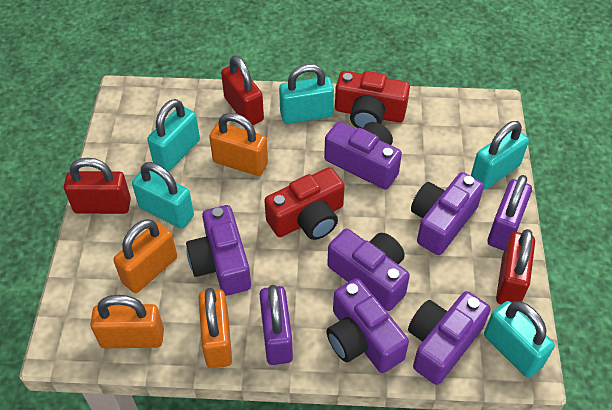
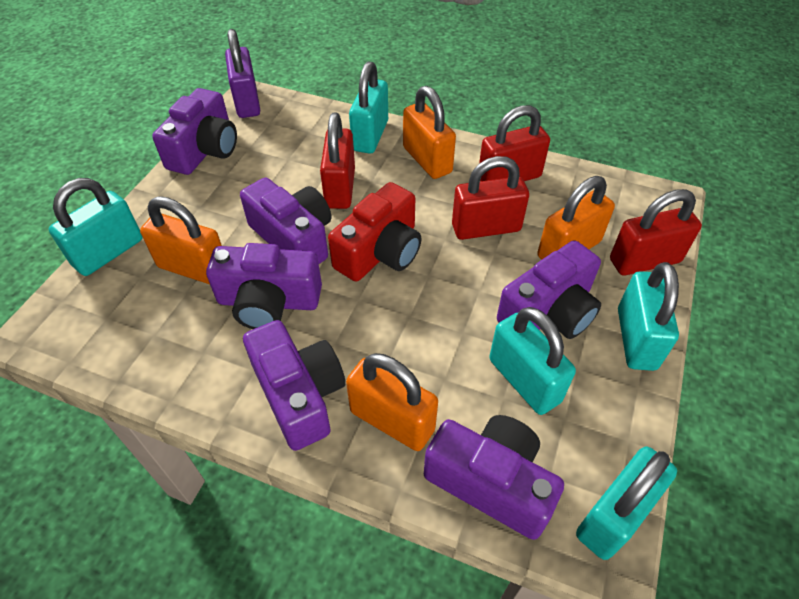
purple padlock: 2 -> 1
red camera: 2 -> 1
red padlock: 3 -> 4

